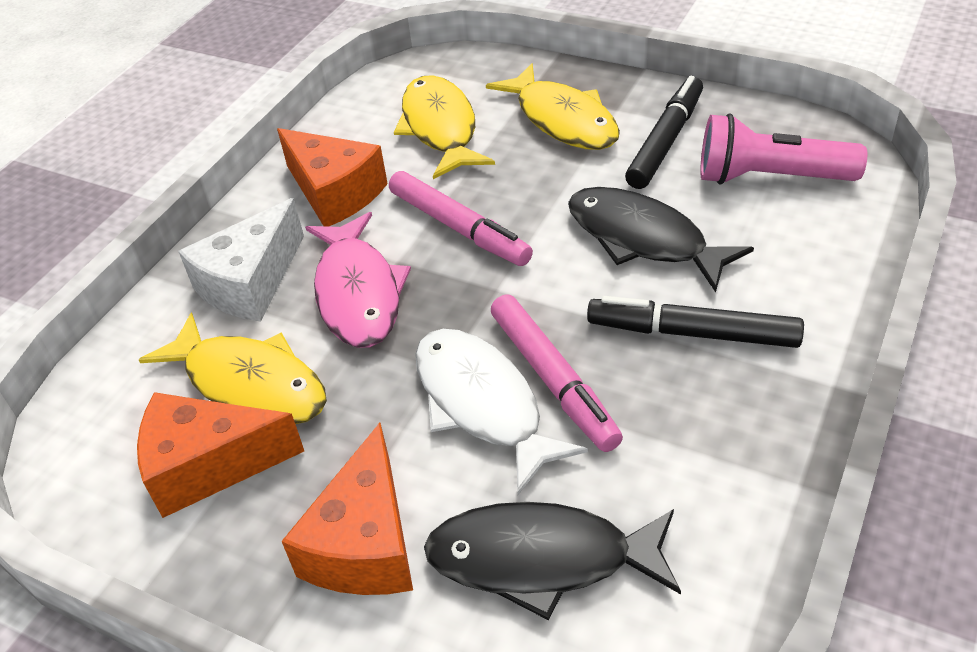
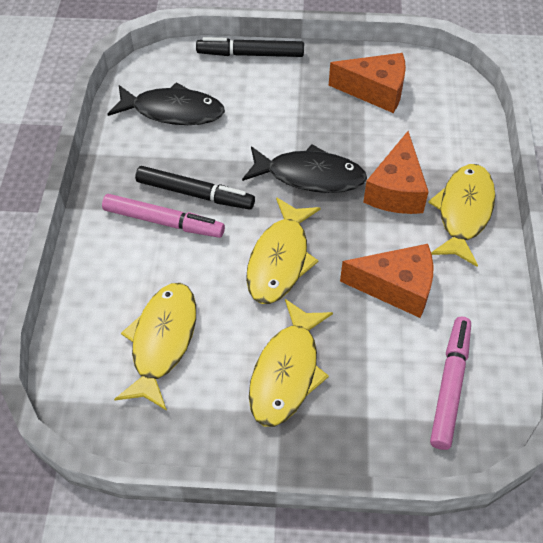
pink fish: 1 -> 0
pink flashlight: 1 -> 0
white cheese: 1 -> 0
white fish: 1 -> 0
yellow fish: 3 -> 4

